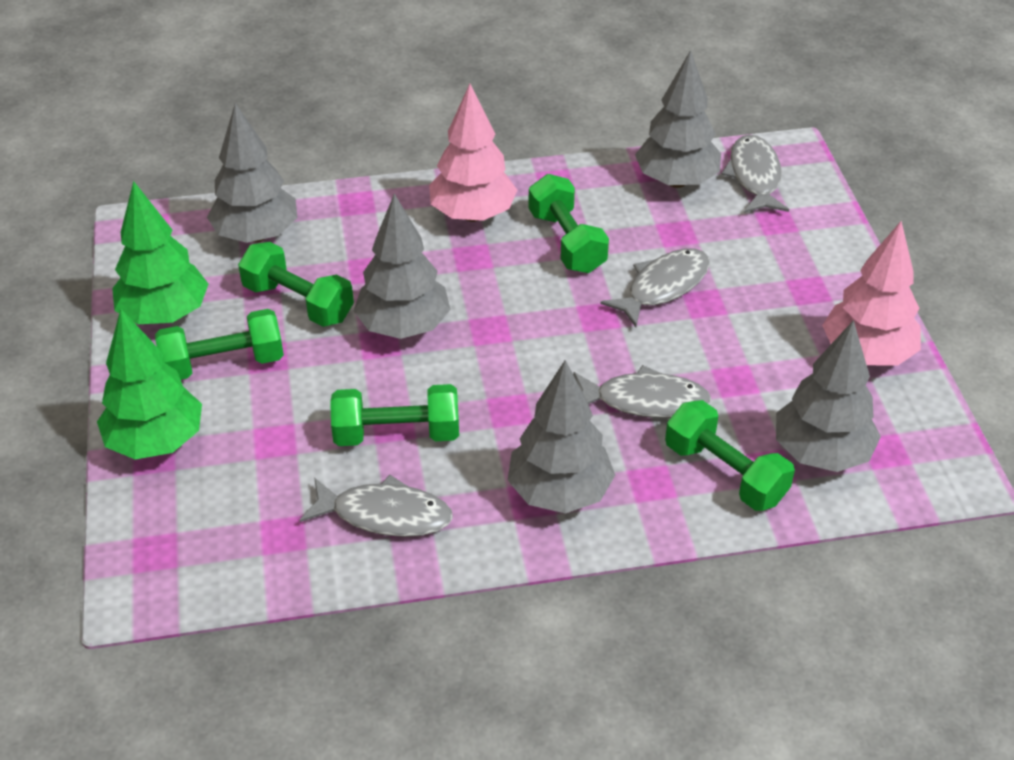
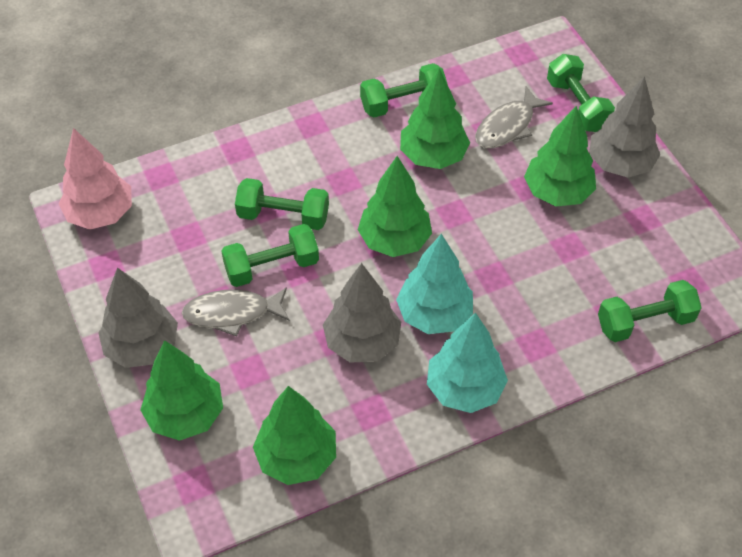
green tree: 2 -> 5
grey fish: 4 -> 2
grey tree: 5 -> 3
pink tree: 2 -> 1
turquoise tree: 0 -> 2

